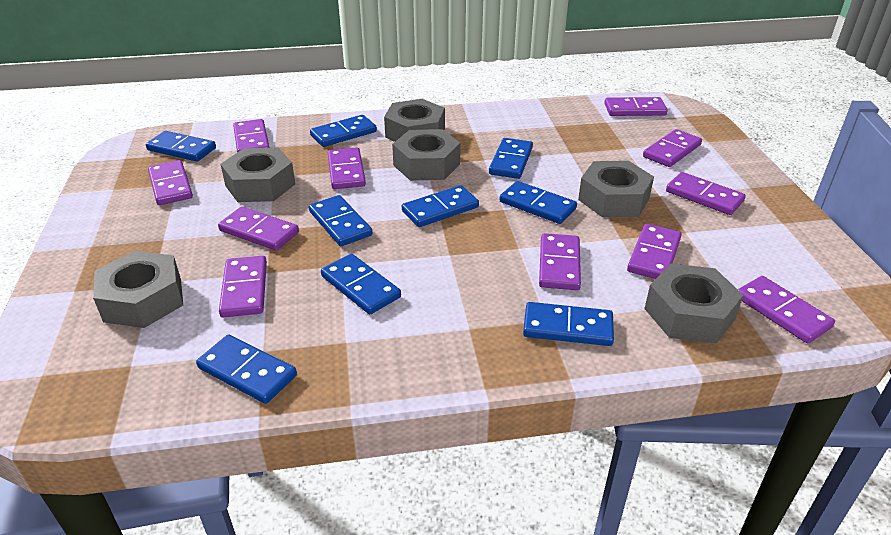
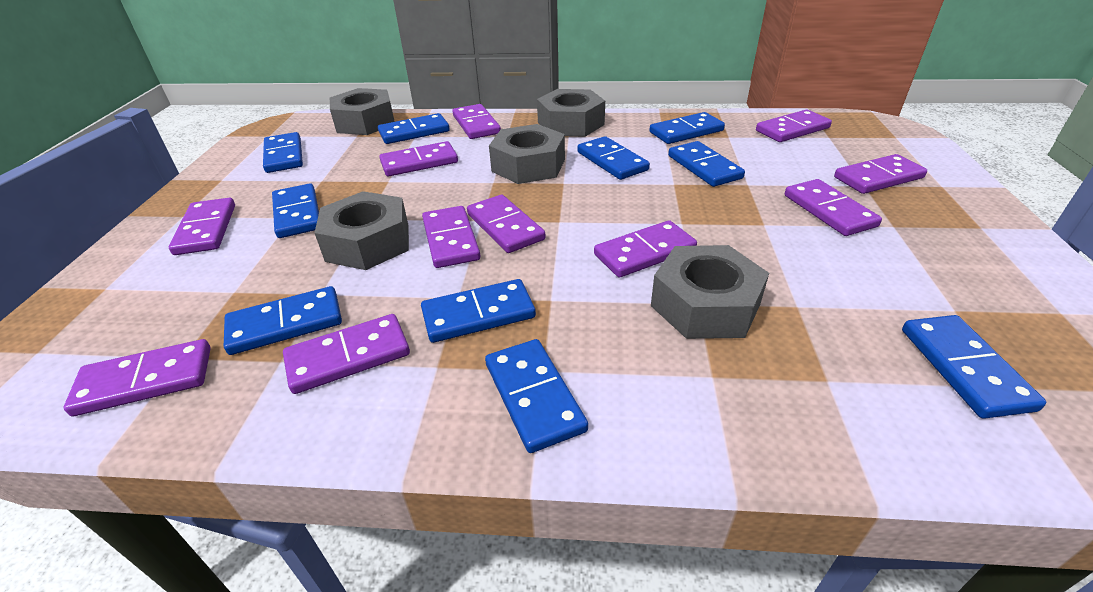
blue domino: 9 -> 10
grey nut: 6 -> 5

